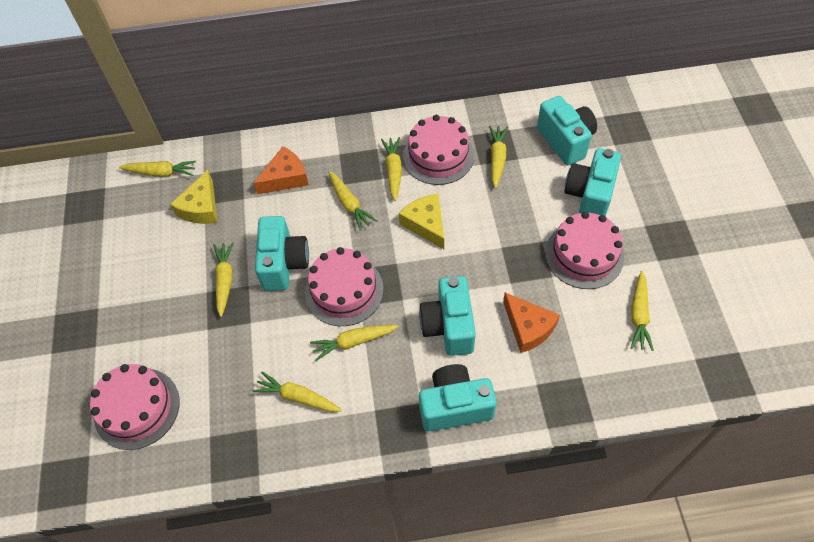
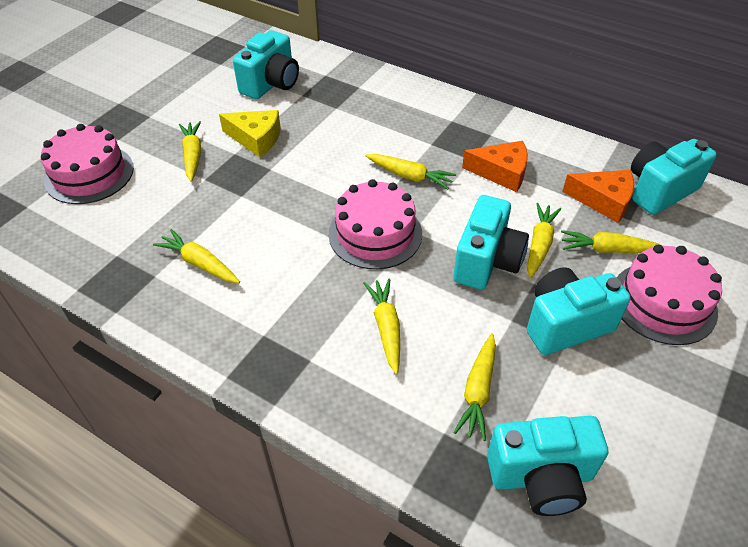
pink cake: 4 -> 3
yellow carrot: 8 -> 7
yellow cheese: 2 -> 1

